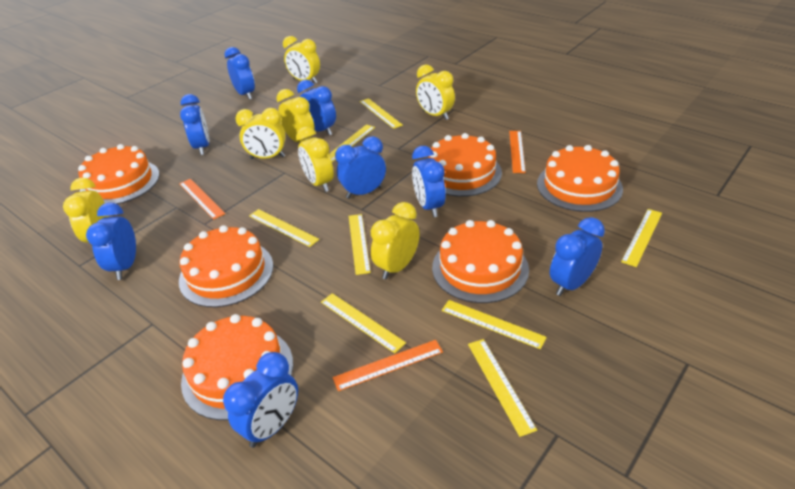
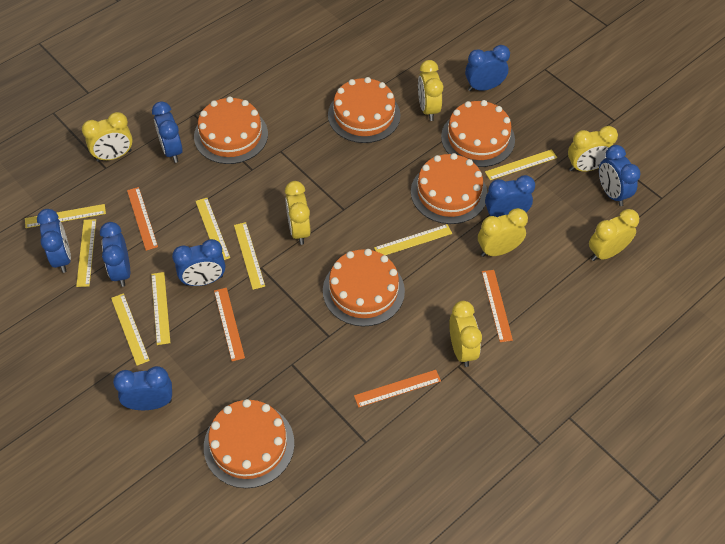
orange ruler: 3 -> 4

